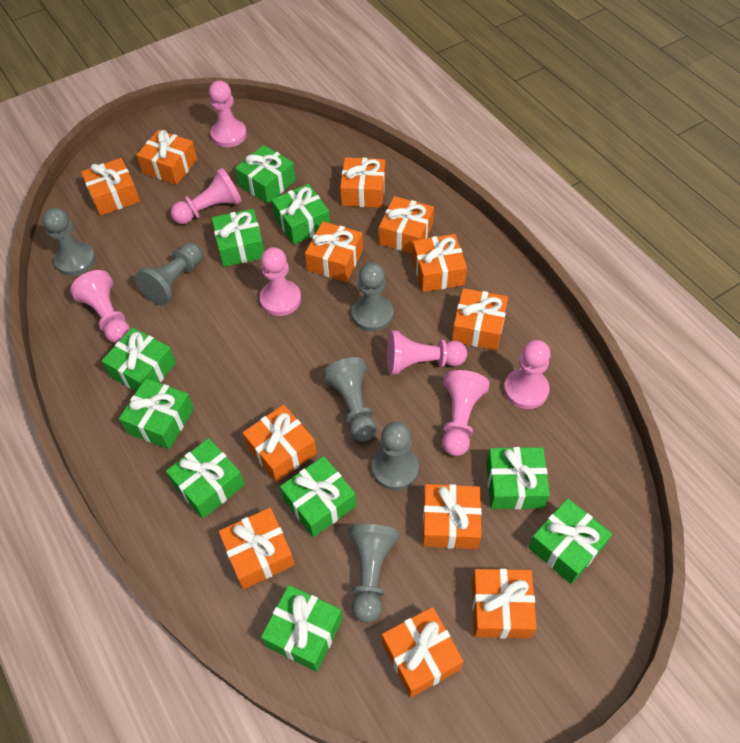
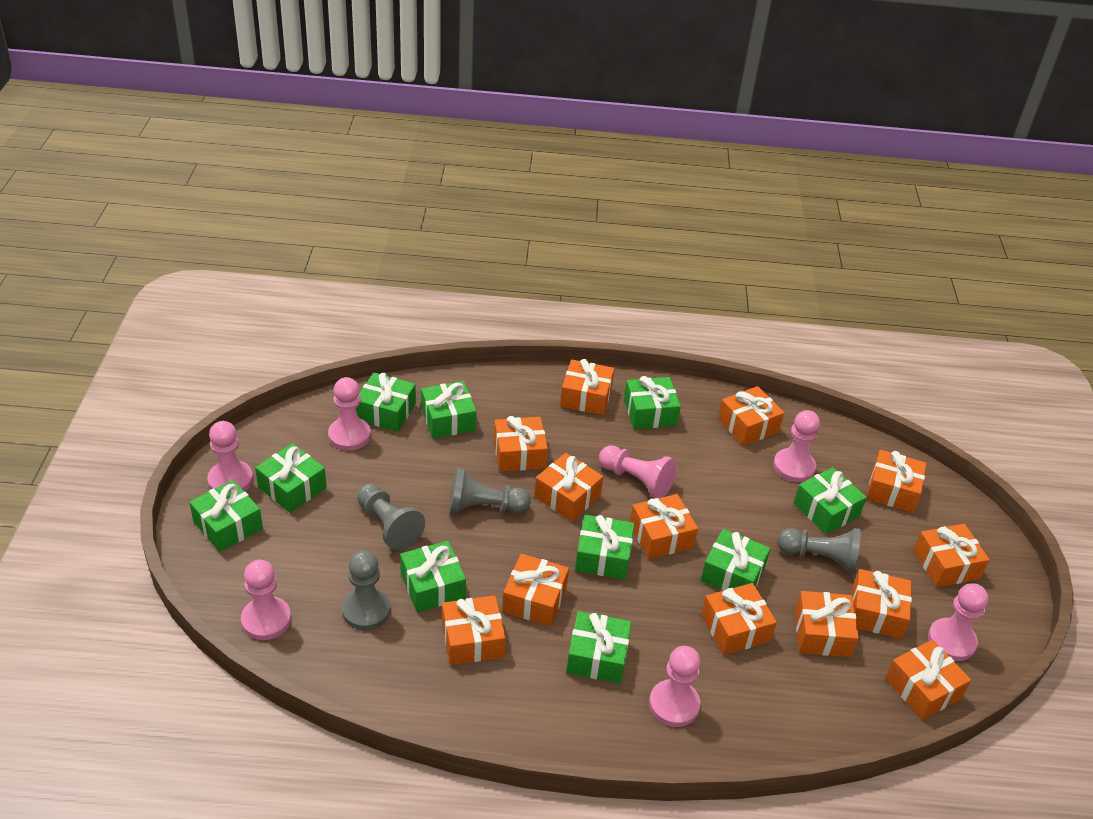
grey pawn: 6 -> 4
orange gift: 12 -> 13

